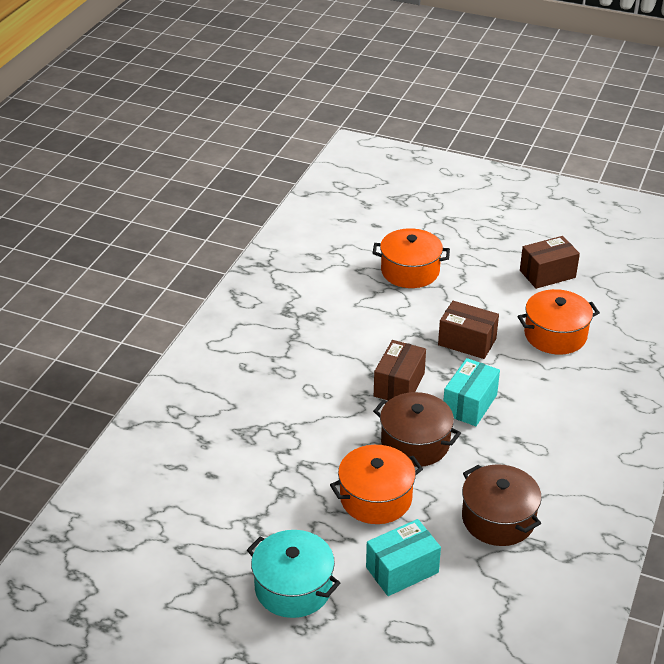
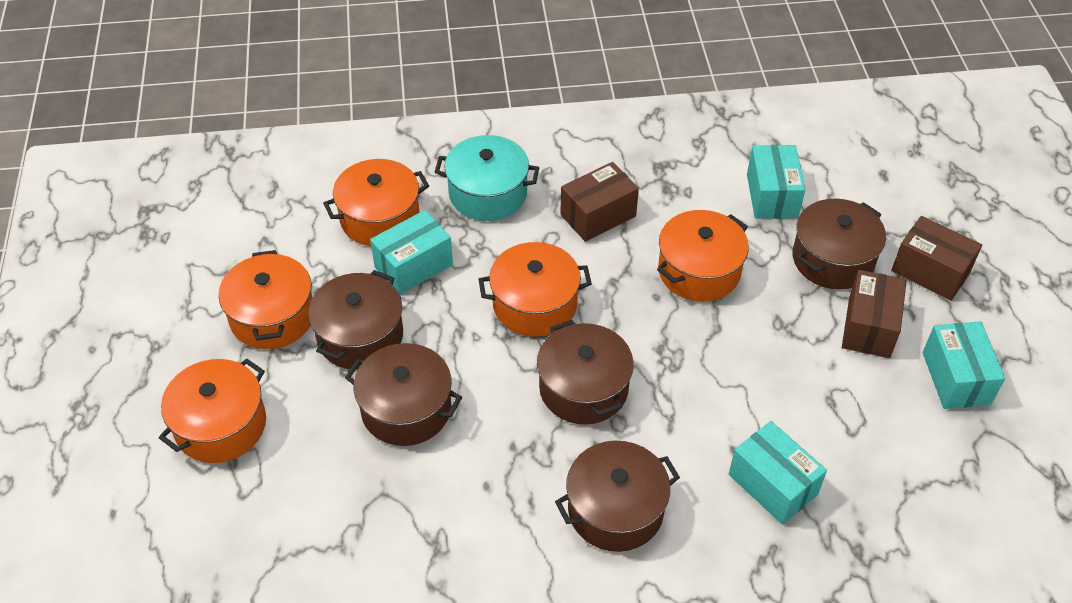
brown pot: 2 -> 5
orange pot: 3 -> 5
turquoise box: 2 -> 4

